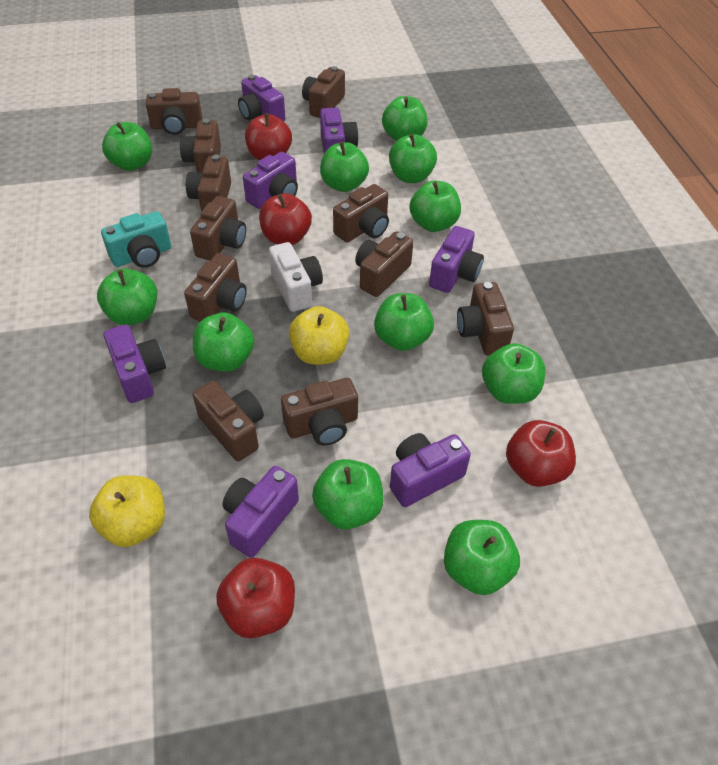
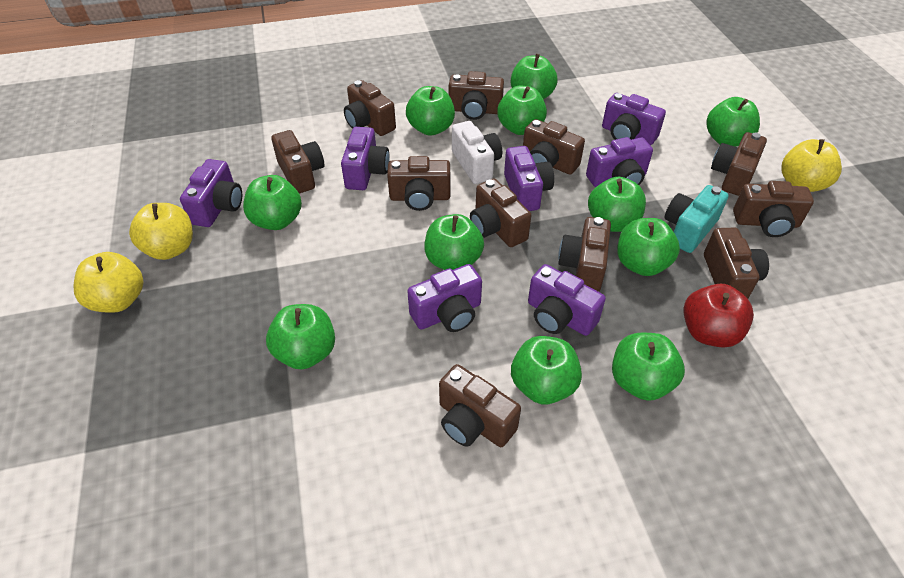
red apple: 4 -> 1
yellow apple: 2 -> 3

